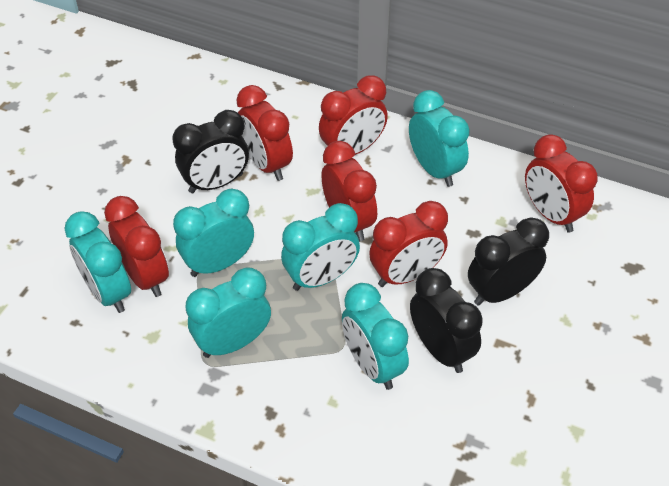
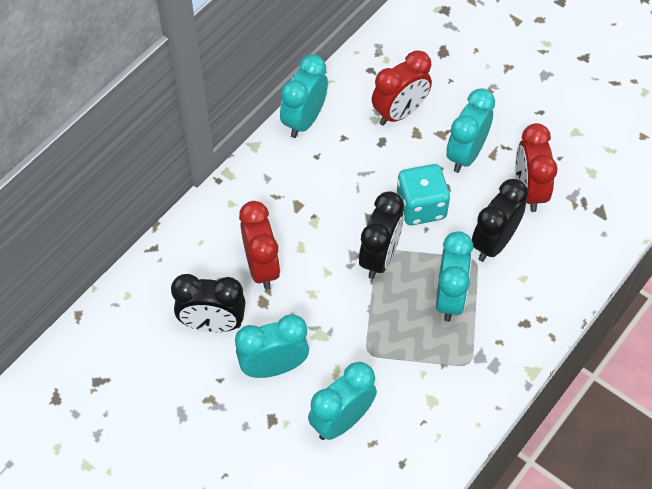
red clock: 6 -> 3
turquoise clock: 6 -> 5
turquoise dice: 0 -> 1

